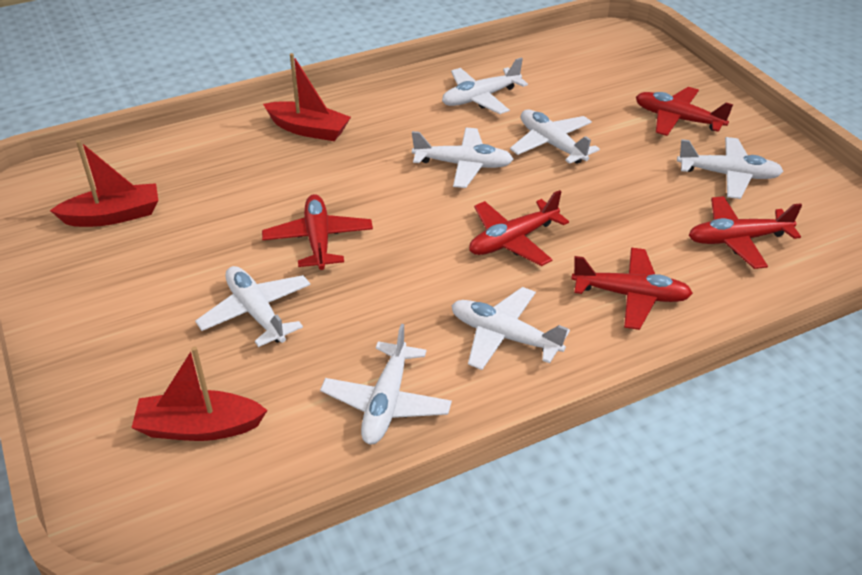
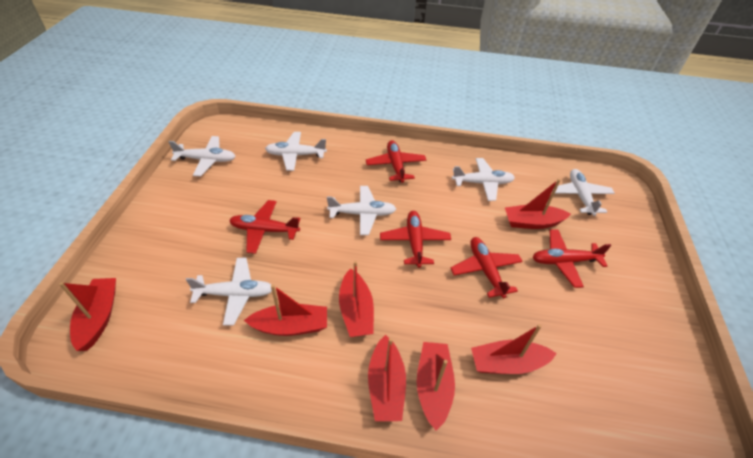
red boat: 3 -> 7
white plane: 7 -> 6

